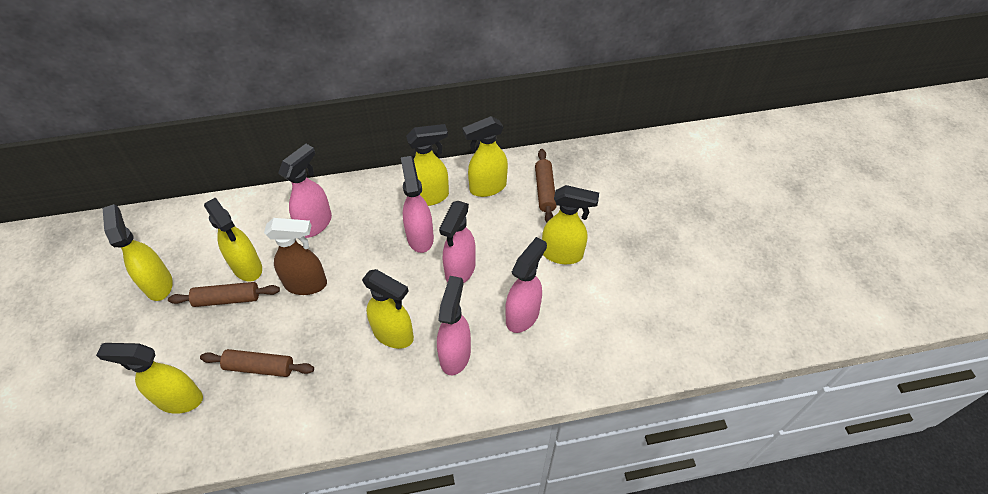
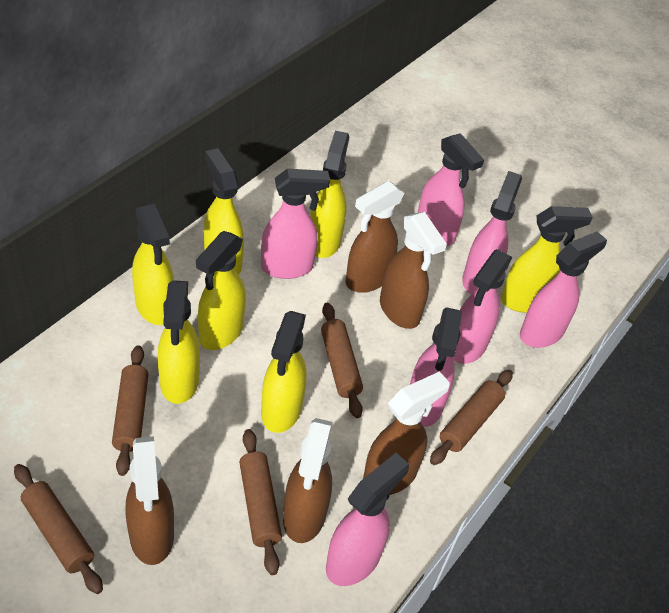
brown rolling pin: 3 -> 5
brown spray bottle: 1 -> 5
pink spray bottle: 5 -> 7

